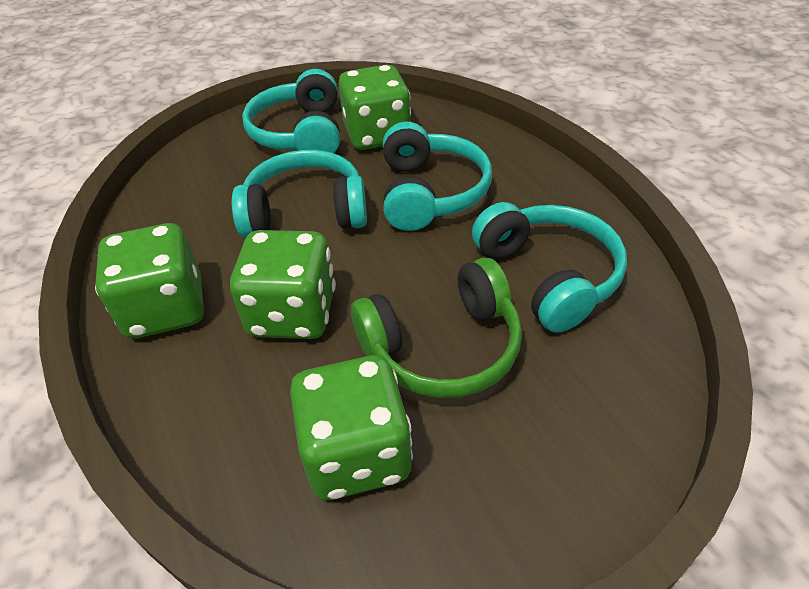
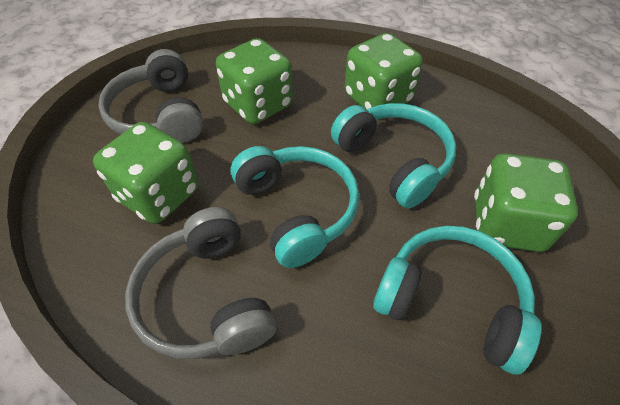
green headphones: 1 -> 0
grey headphones: 0 -> 2
turquoise headphones: 4 -> 3

